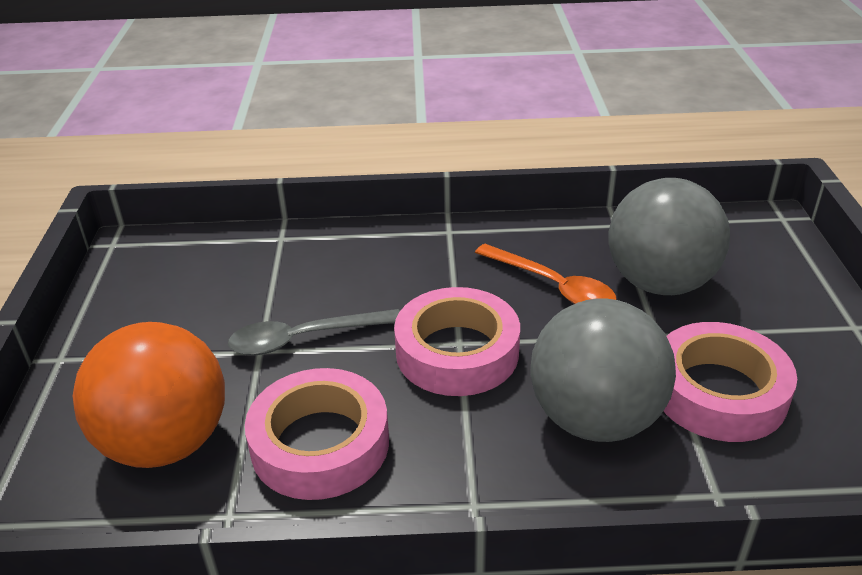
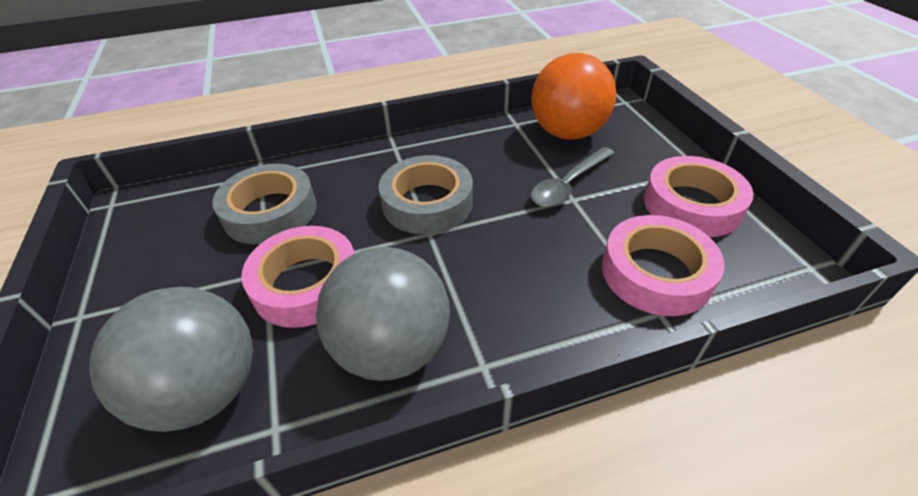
grey tape: 0 -> 2
orange spoon: 1 -> 0

